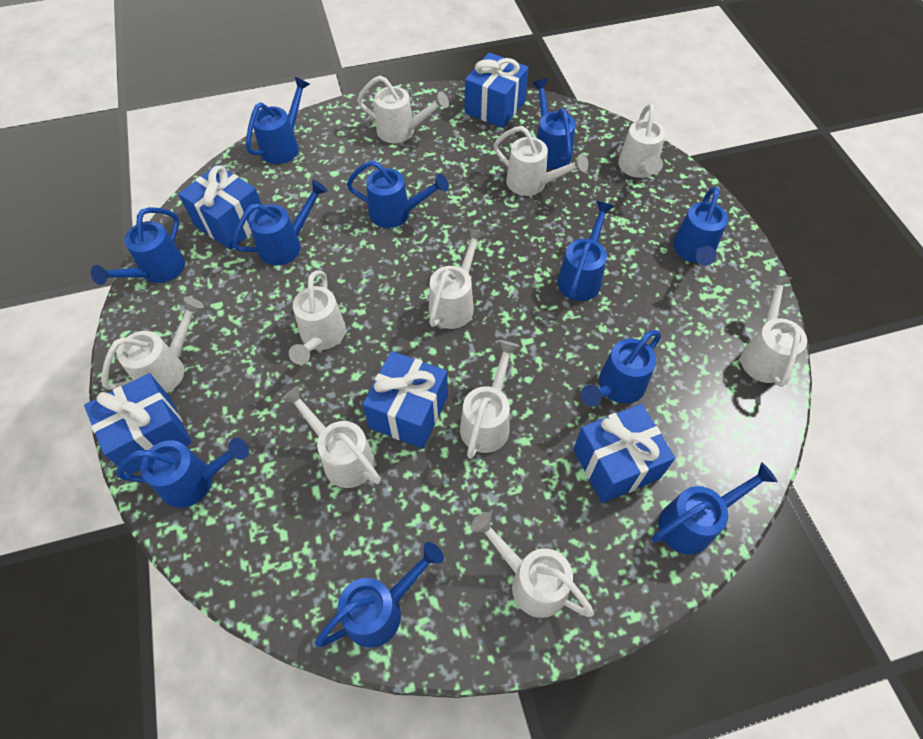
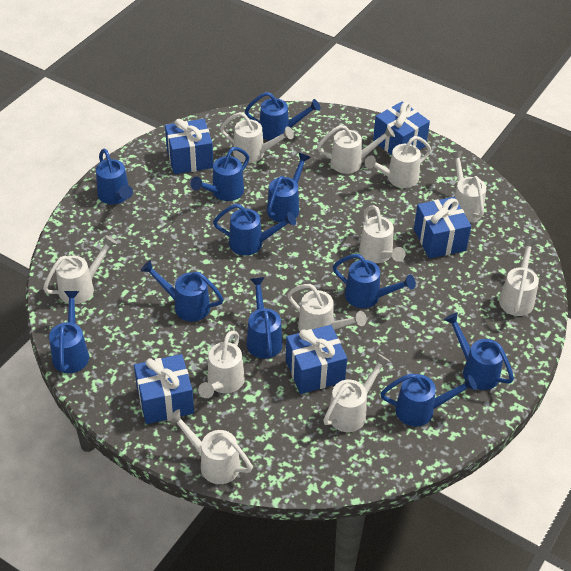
white watering can: 10 -> 11

